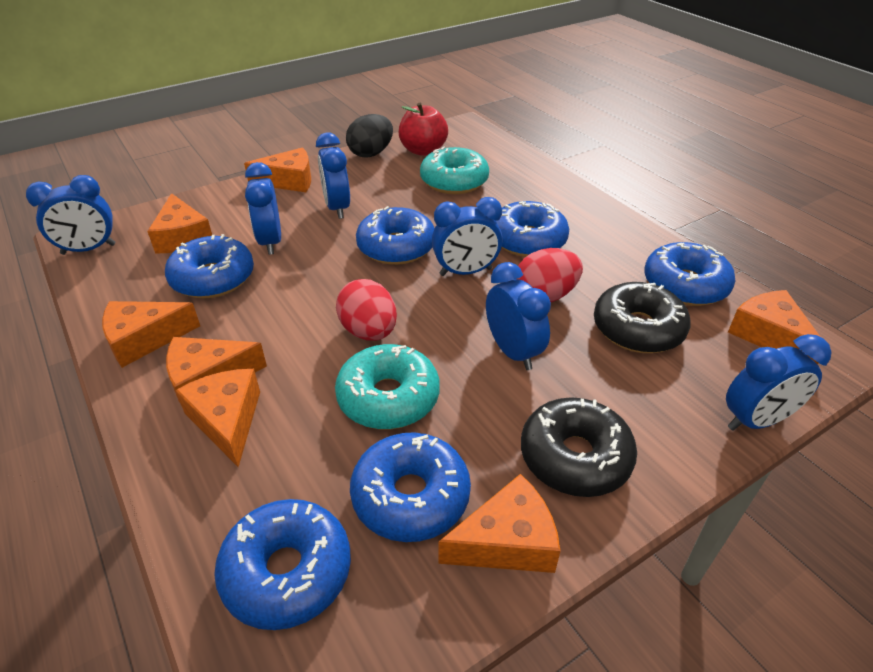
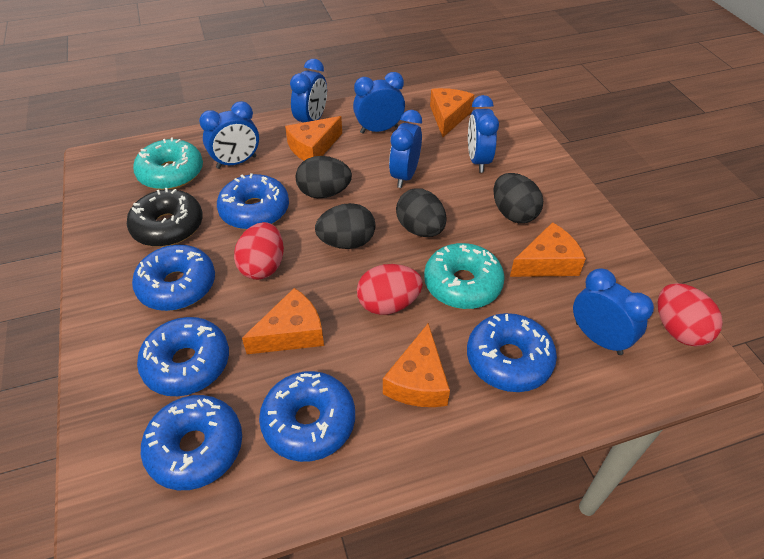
black donut: 2 -> 1
black egg: 1 -> 4
orange cheese: 7 -> 5
red apple: 1 -> 0
red egg: 2 -> 3

